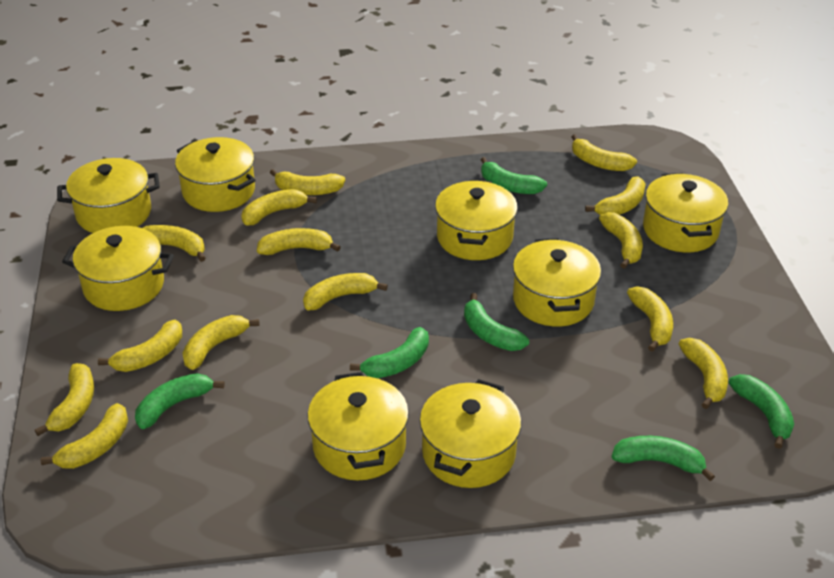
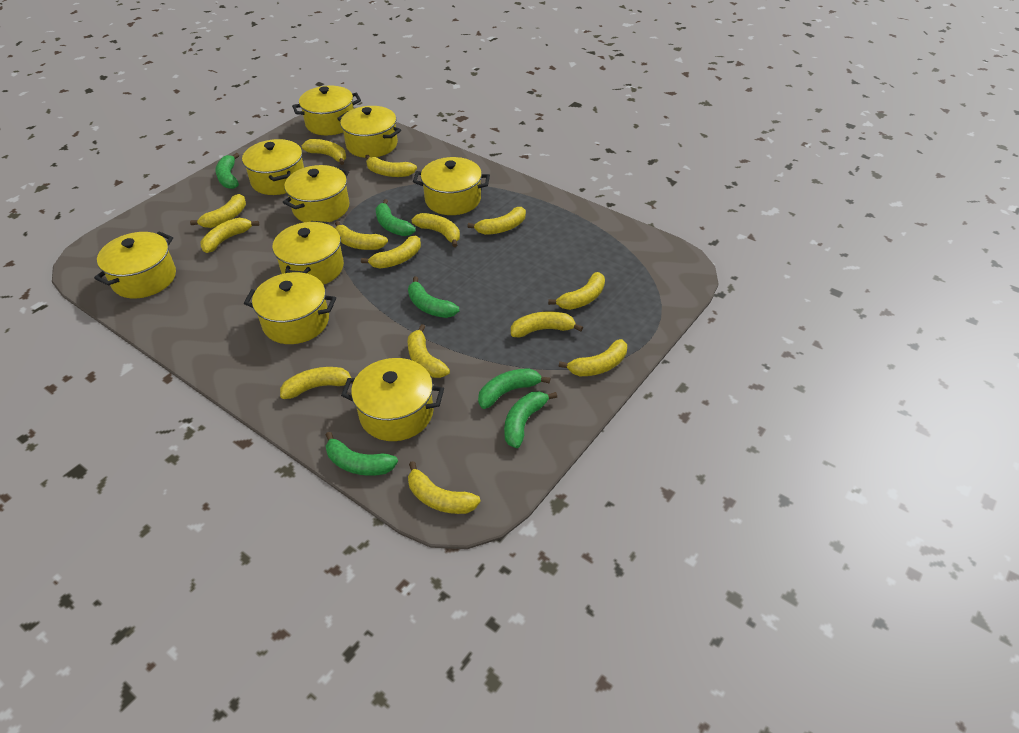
yellow pot: 8 -> 9

